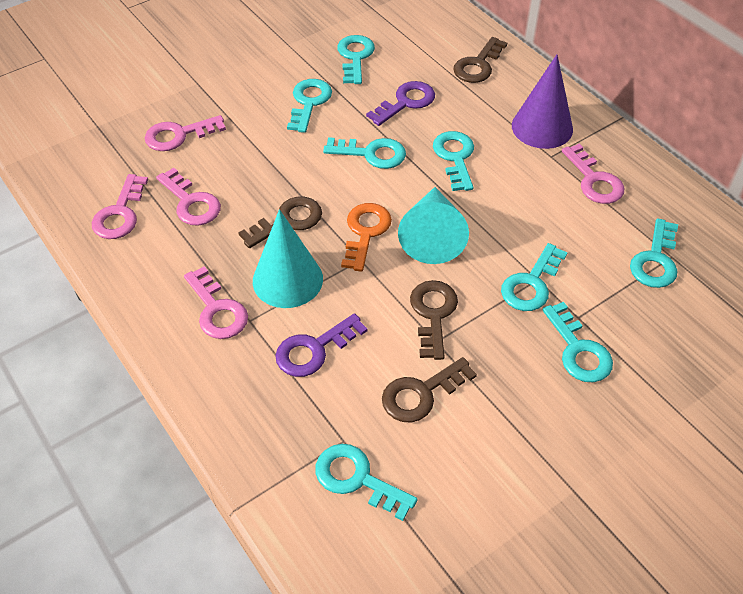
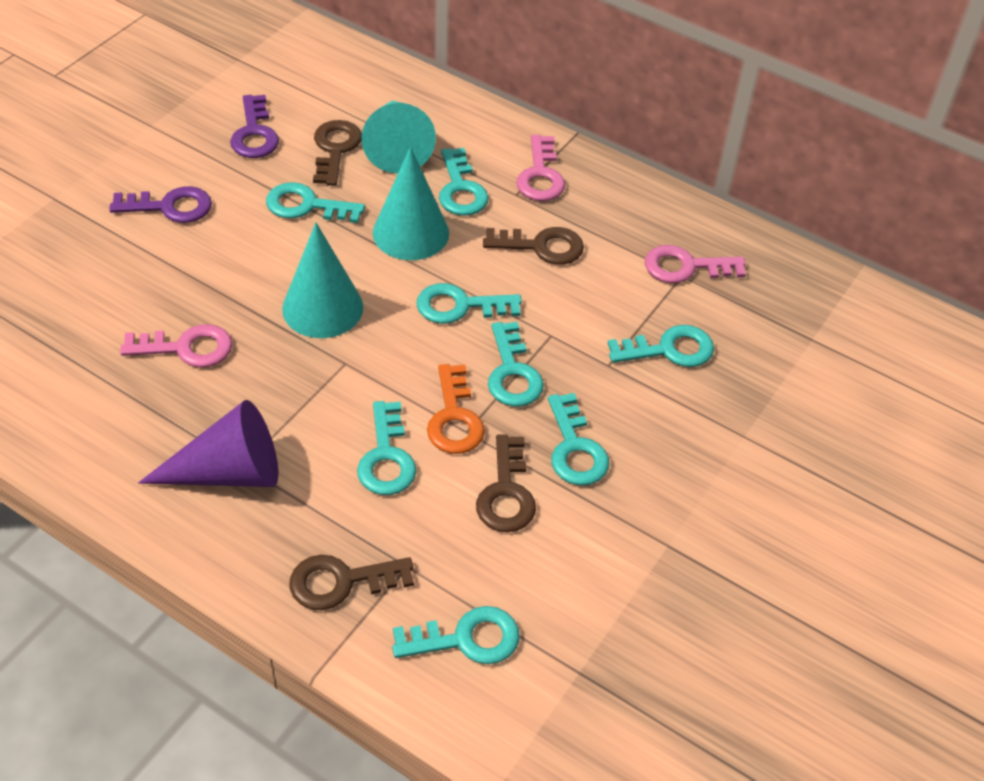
pink key: 5 -> 3
turquoise cone: 2 -> 3

